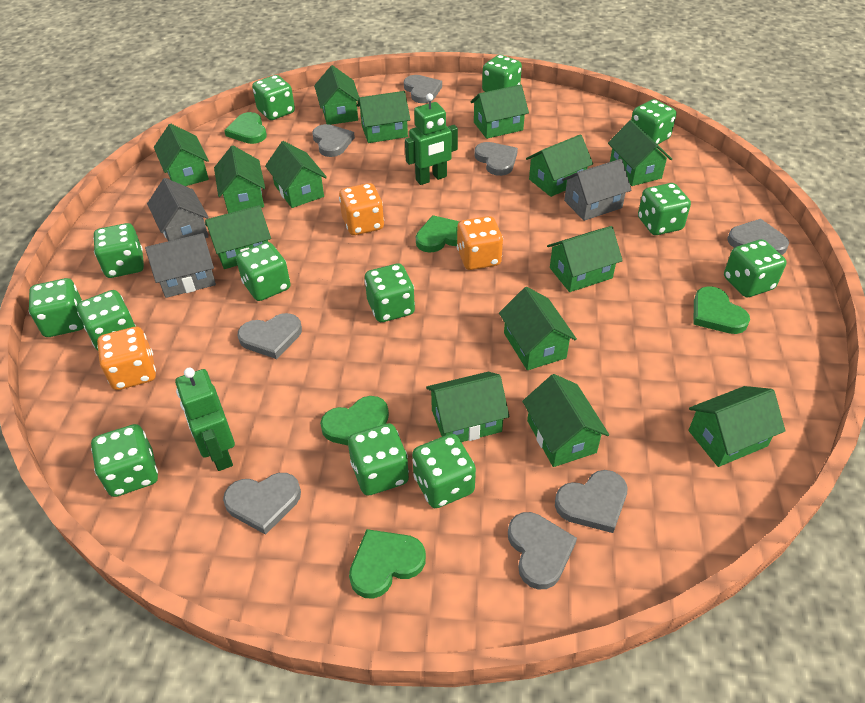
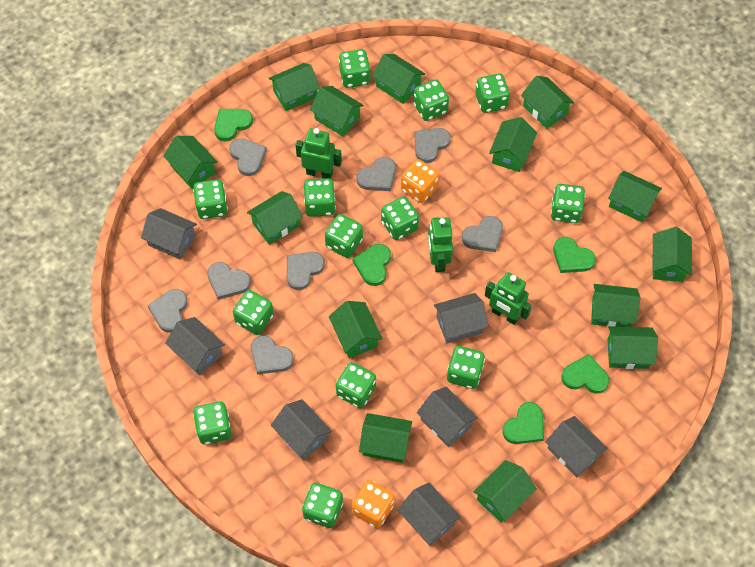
green robot: 2 -> 3
grey house: 3 -> 7
orange dice: 3 -> 2

